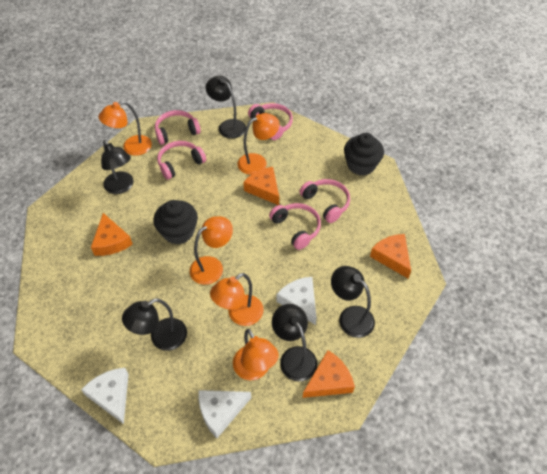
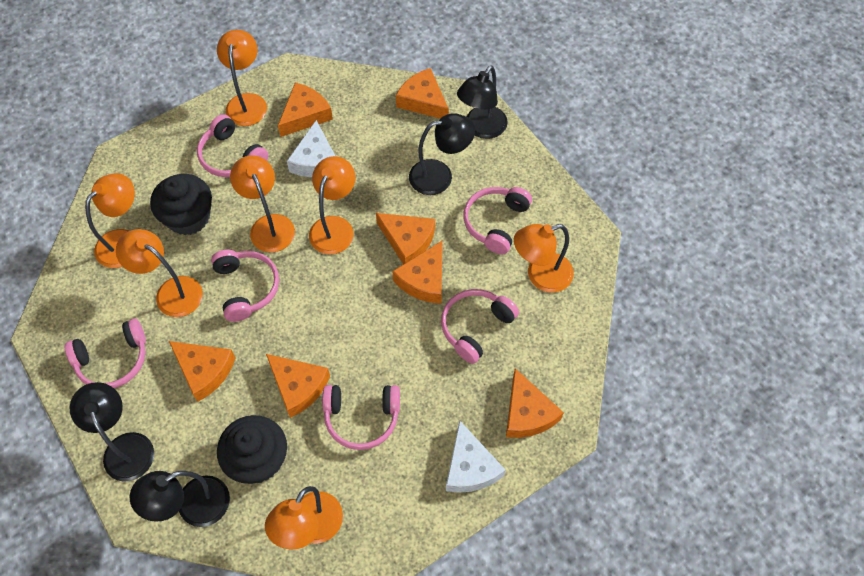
black lamp: 5 -> 4
orange cheese: 4 -> 7
orange lamp: 5 -> 7
pink headphones: 5 -> 6
white cheese: 3 -> 2

